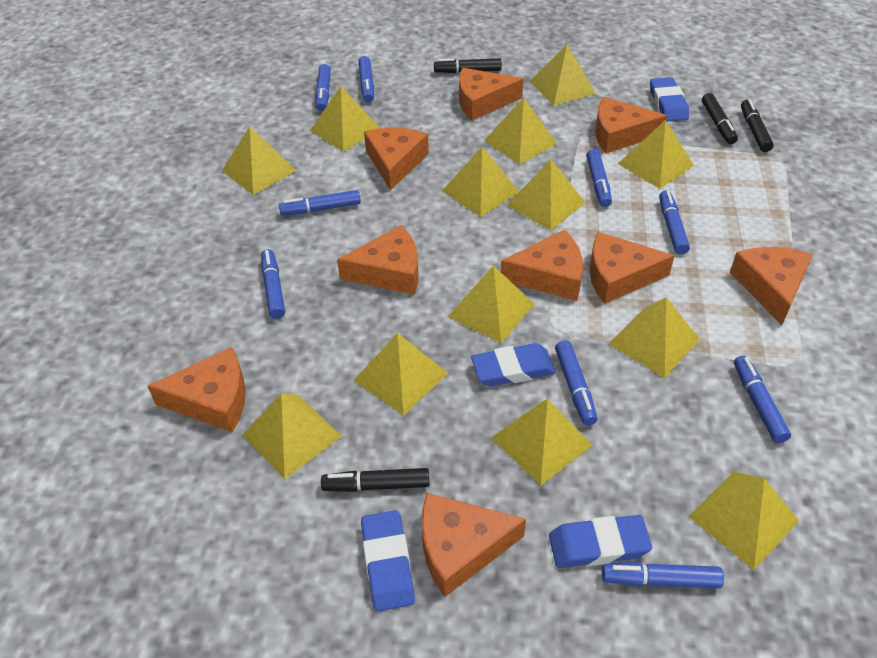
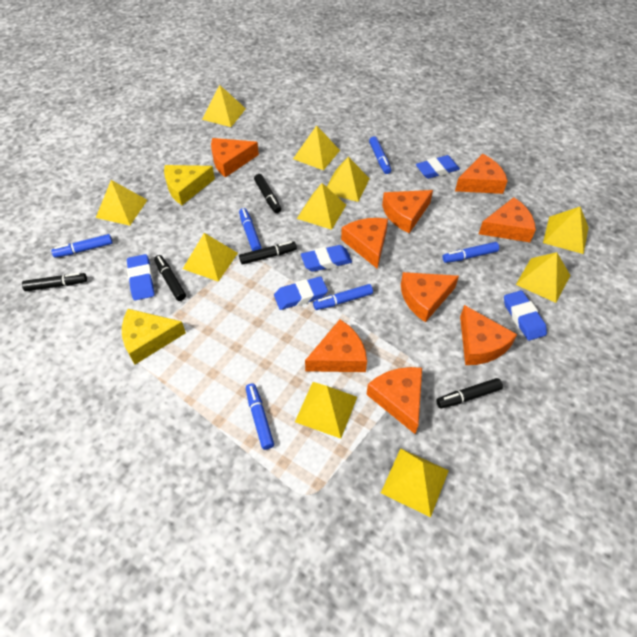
black marker: 4 -> 5
blue eraser: 4 -> 5
blue marker: 9 -> 6
yellow cheese: 0 -> 2
yellow pyramid: 13 -> 10

